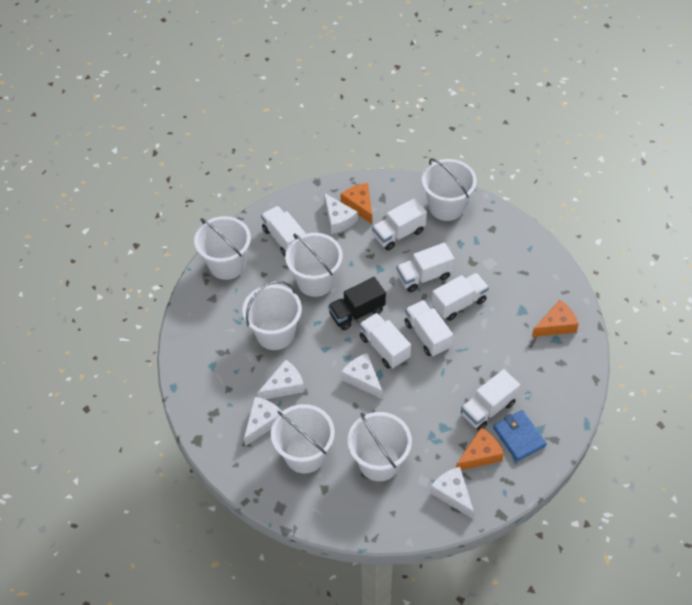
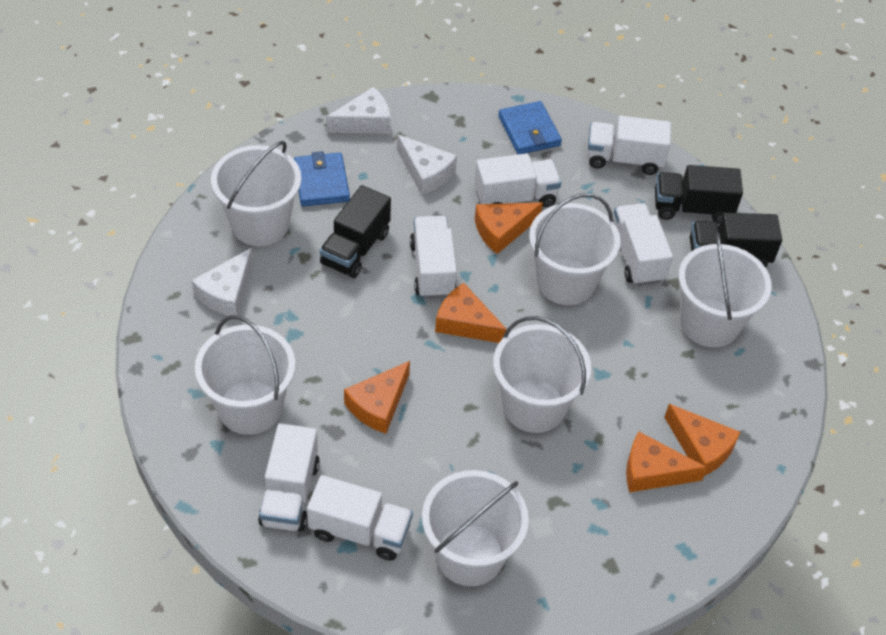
black truck: 1 -> 3
blue wallet: 1 -> 2
orange cheese: 3 -> 5
white cheese: 5 -> 3
white truck: 7 -> 6

